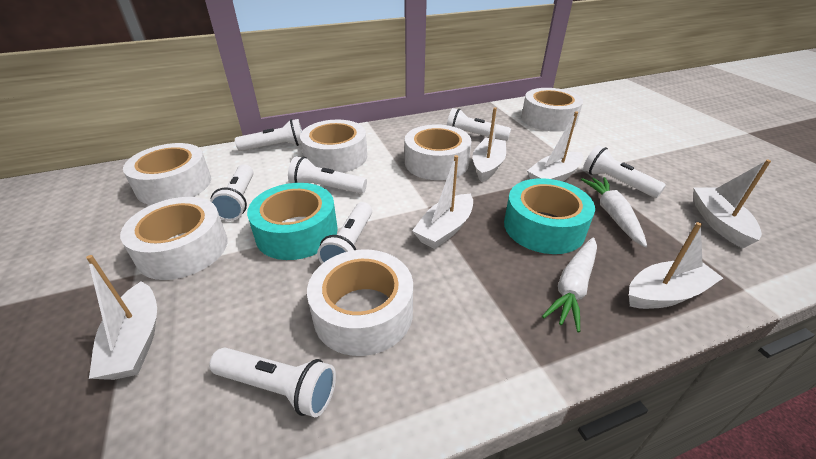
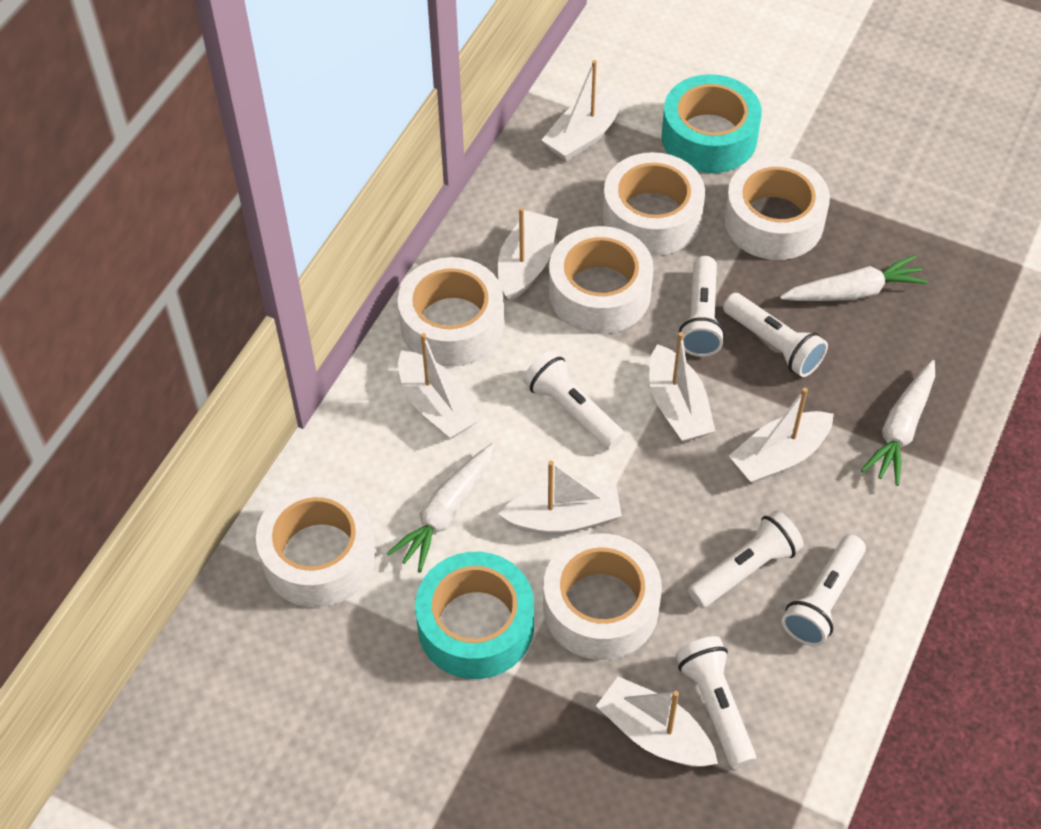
white boat: 6 -> 7
white carrot: 2 -> 3
white flashlight: 7 -> 6

